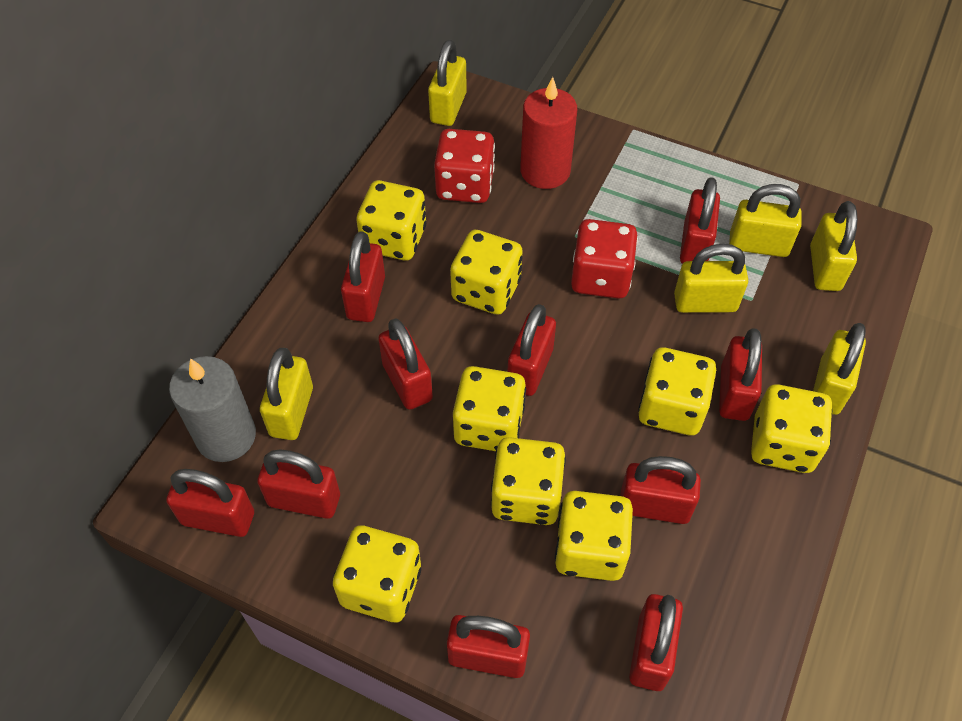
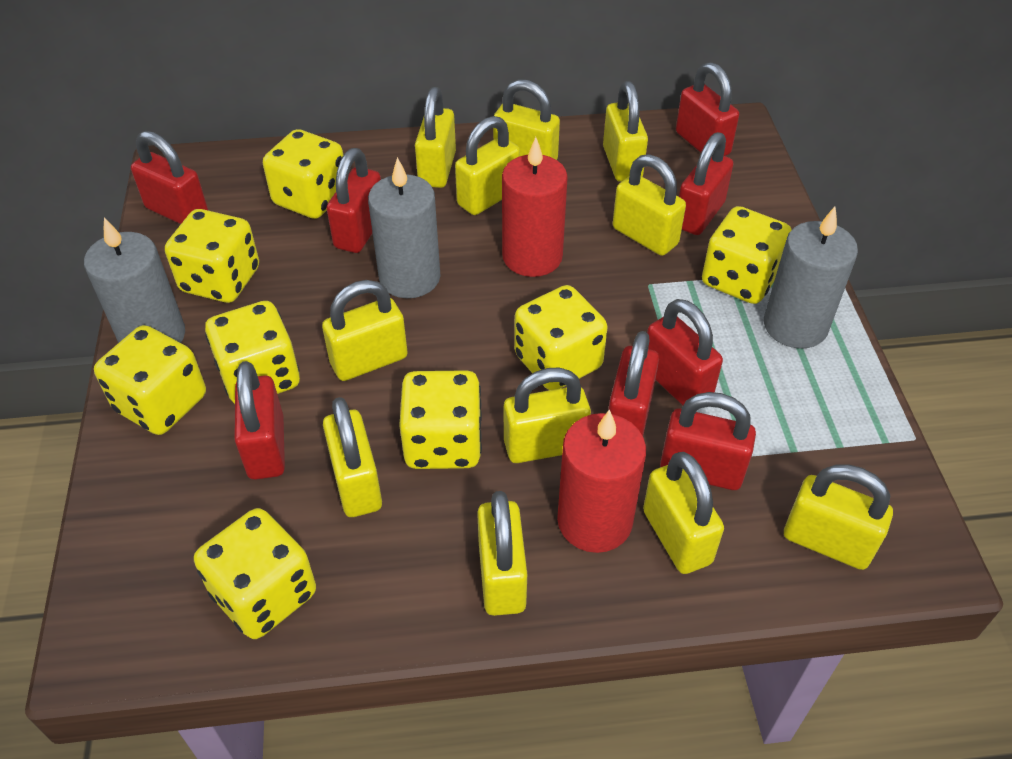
grey candle: 1 -> 3
red candle: 1 -> 2
red dice: 2 -> 0
red padlock: 10 -> 8
yellow padlock: 6 -> 11

